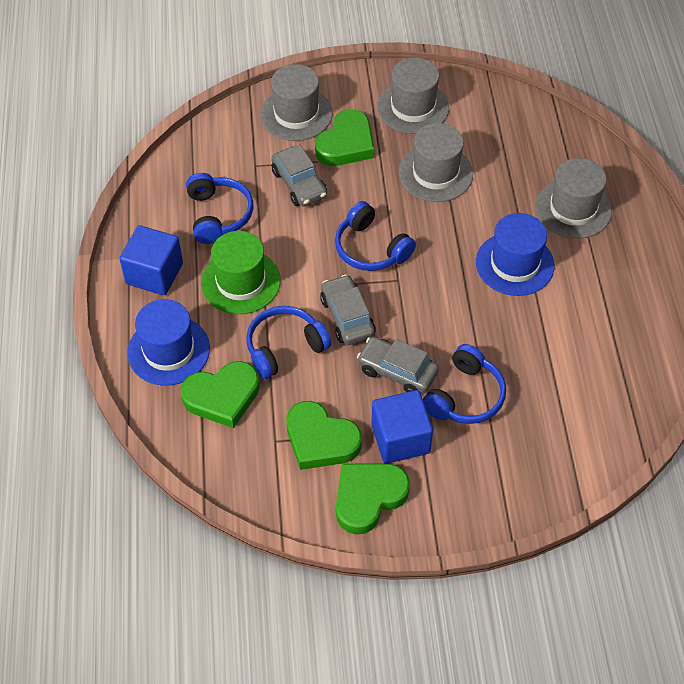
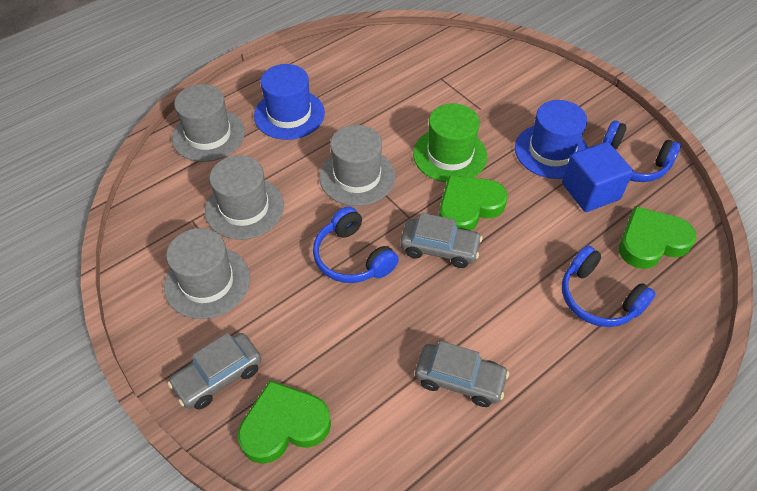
blue cube: 2 -> 1
blue headphones: 4 -> 3
green heart: 4 -> 3

